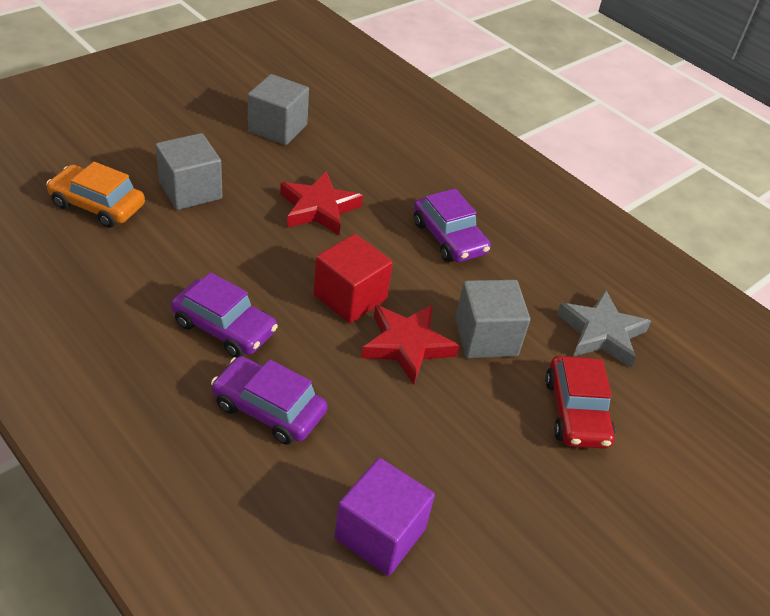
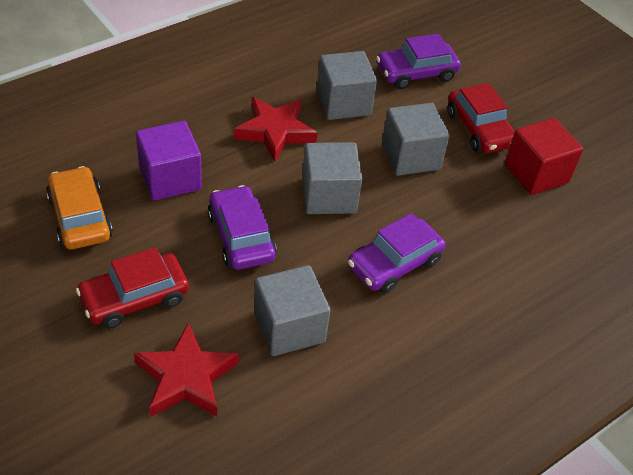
grey cube: 3 -> 4
grey star: 1 -> 0
red car: 1 -> 2

